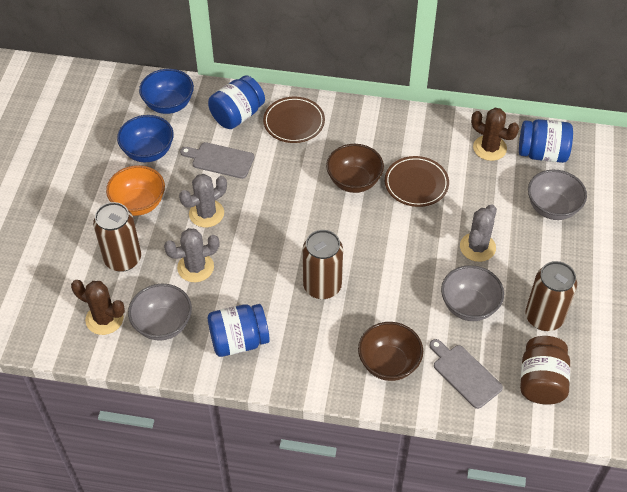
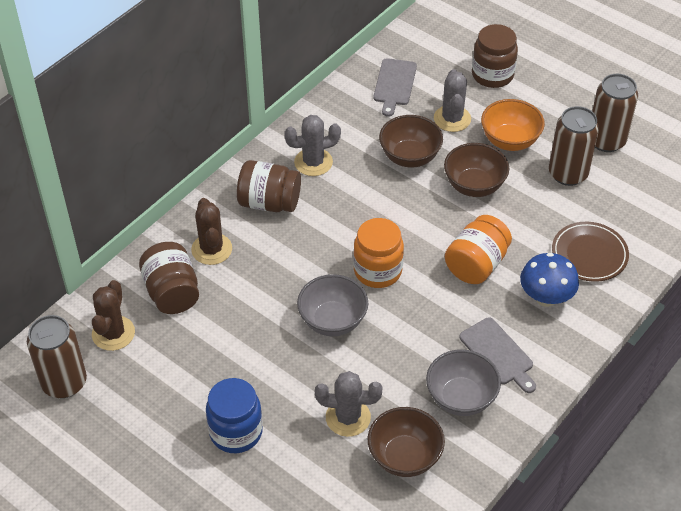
blue bowl: 2 -> 0
blue jar: 3 -> 1
blue mushroom: 0 -> 1
brown bowl: 2 -> 3
brown jar: 1 -> 3
brown plate: 2 -> 1
grey bowl: 3 -> 2
orange jar: 0 -> 2

